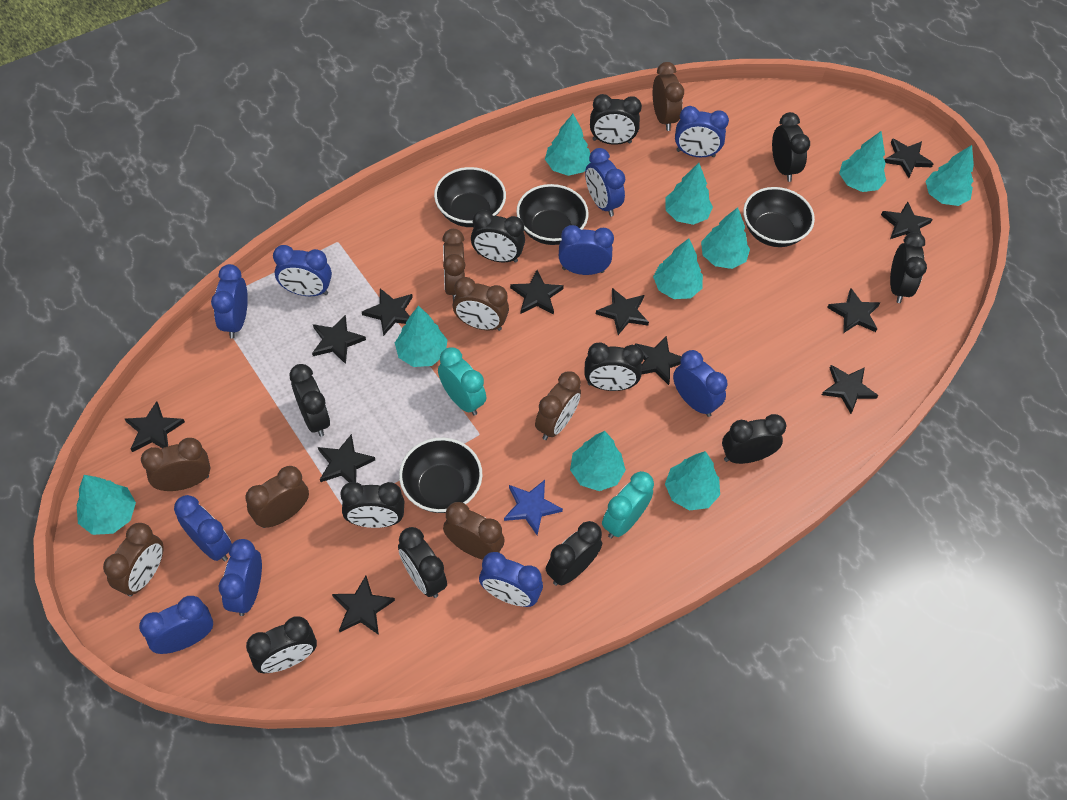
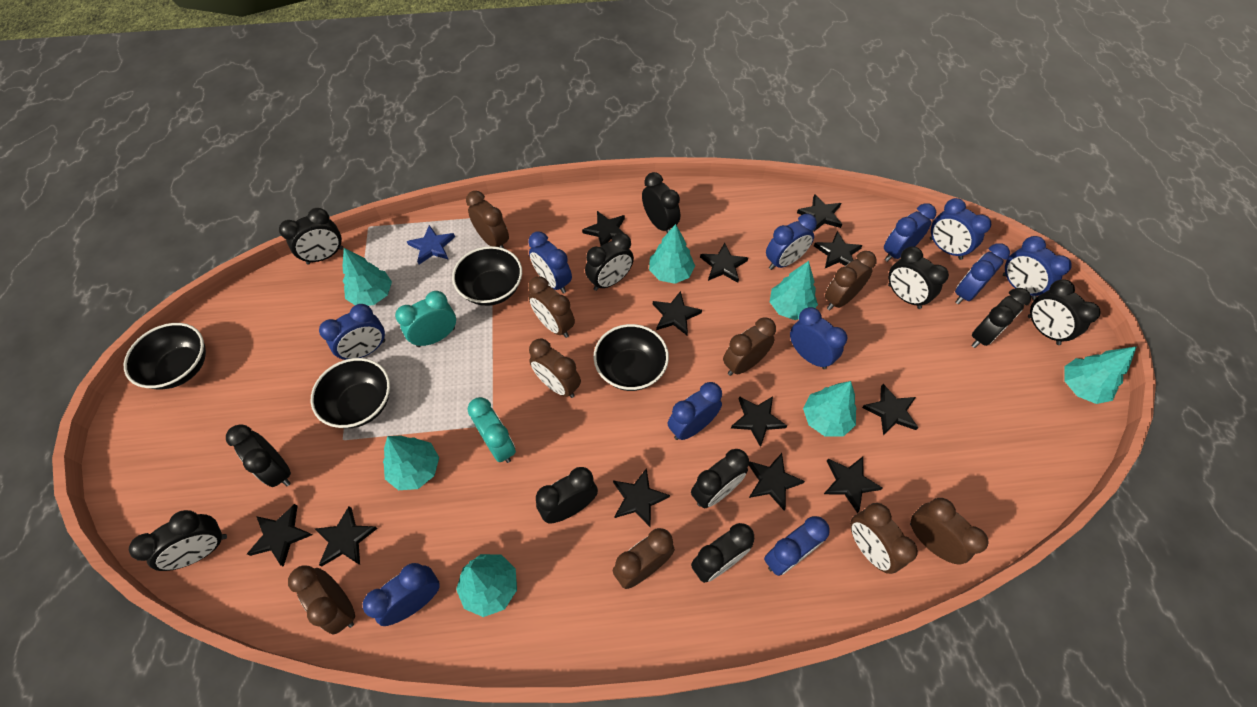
blue clock: 10 -> 11
brown clock: 8 -> 9
turquoise tree: 10 -> 7

